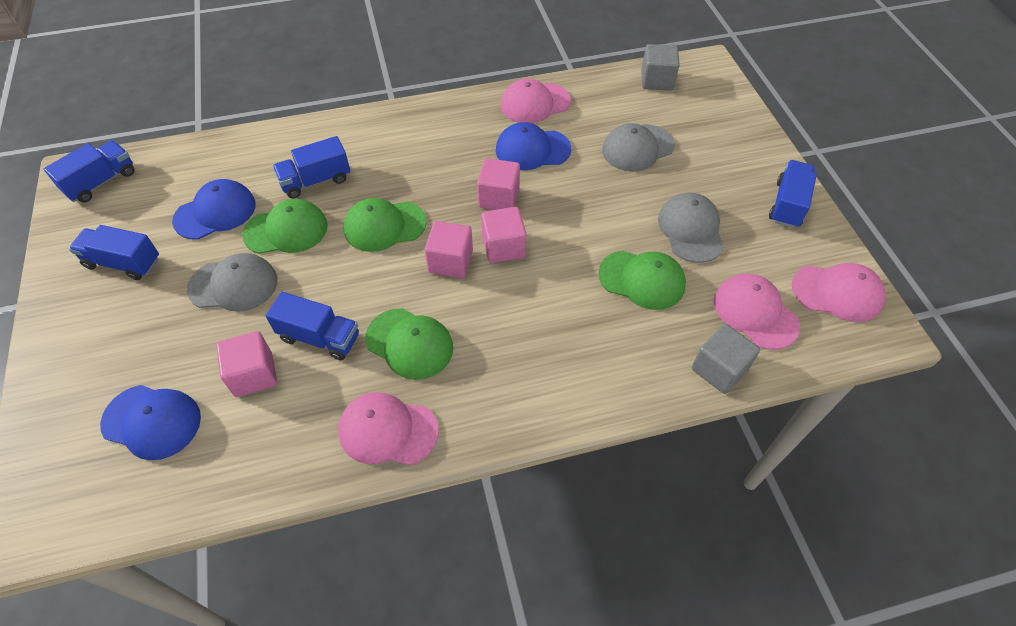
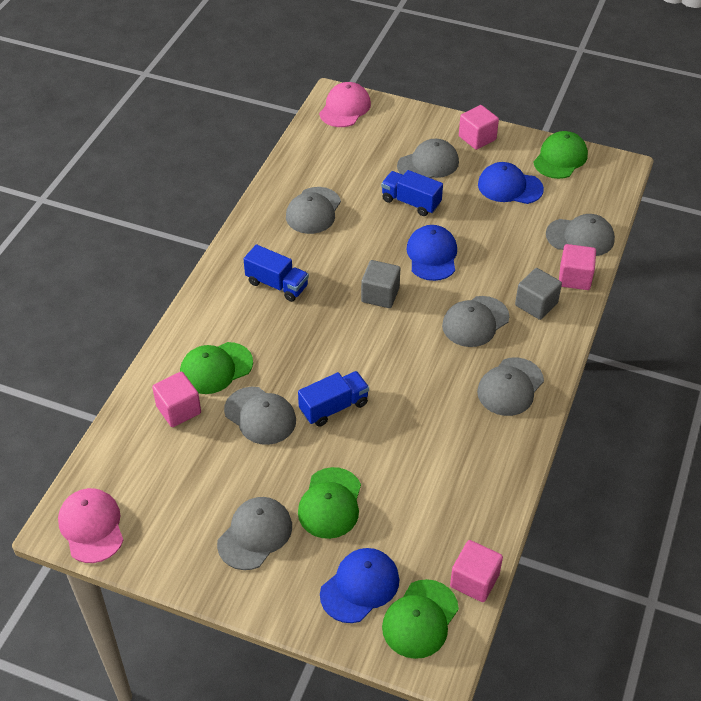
blue truck: 5 -> 3
grey cap: 3 -> 7
pink cap: 4 -> 2

